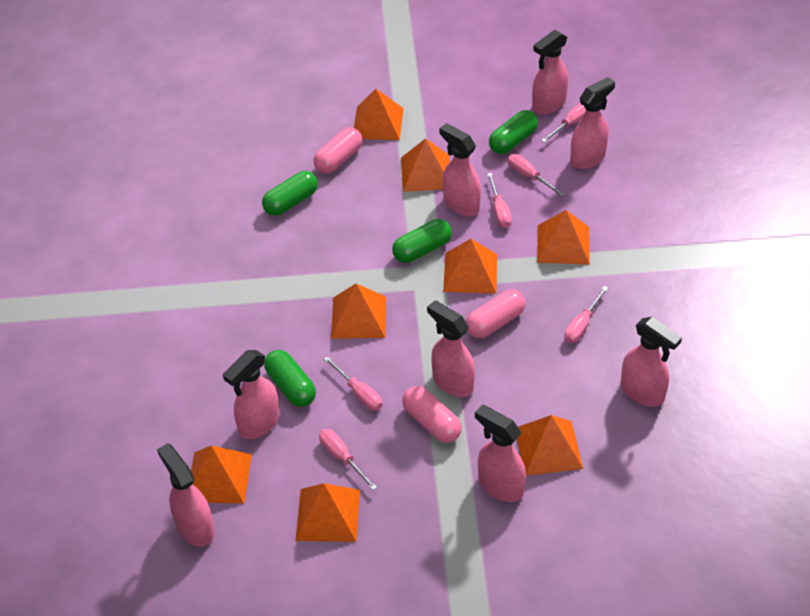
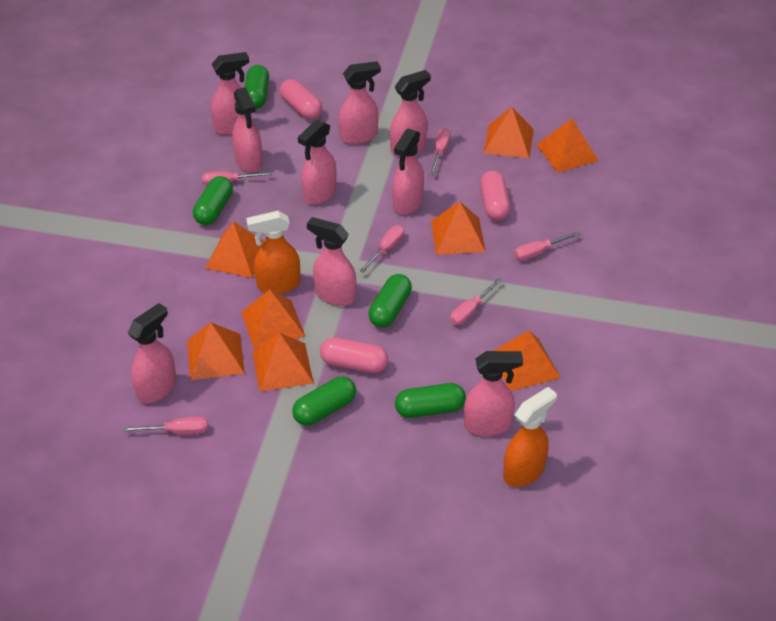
green capsule: 4 -> 5
orange spray bottle: 0 -> 2
pink spray bottle: 8 -> 9

